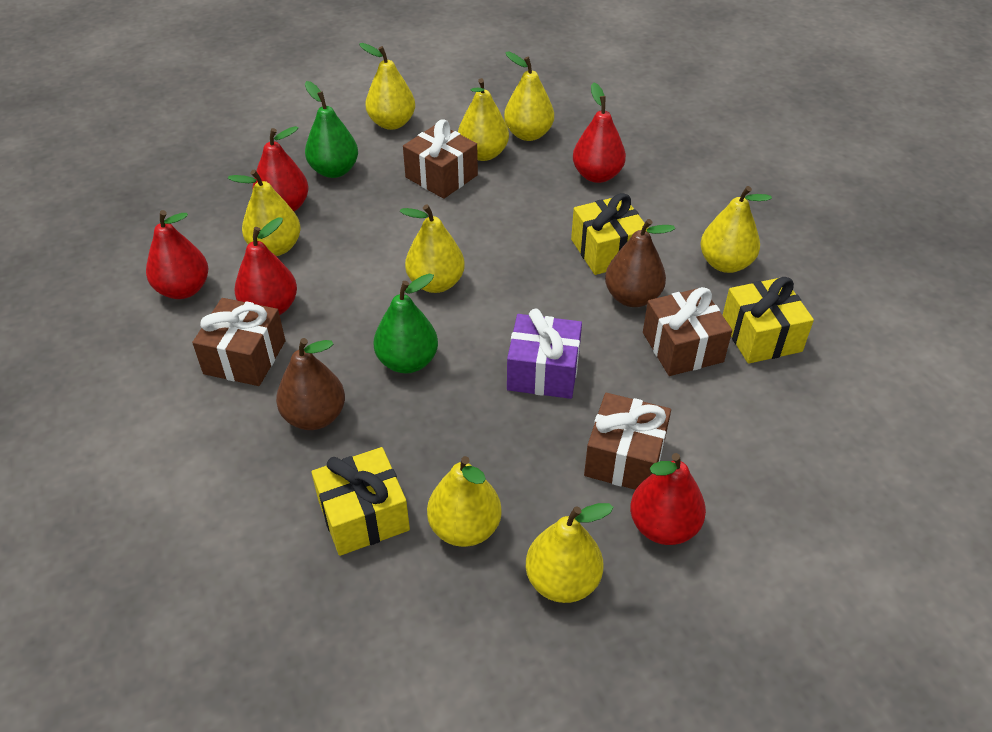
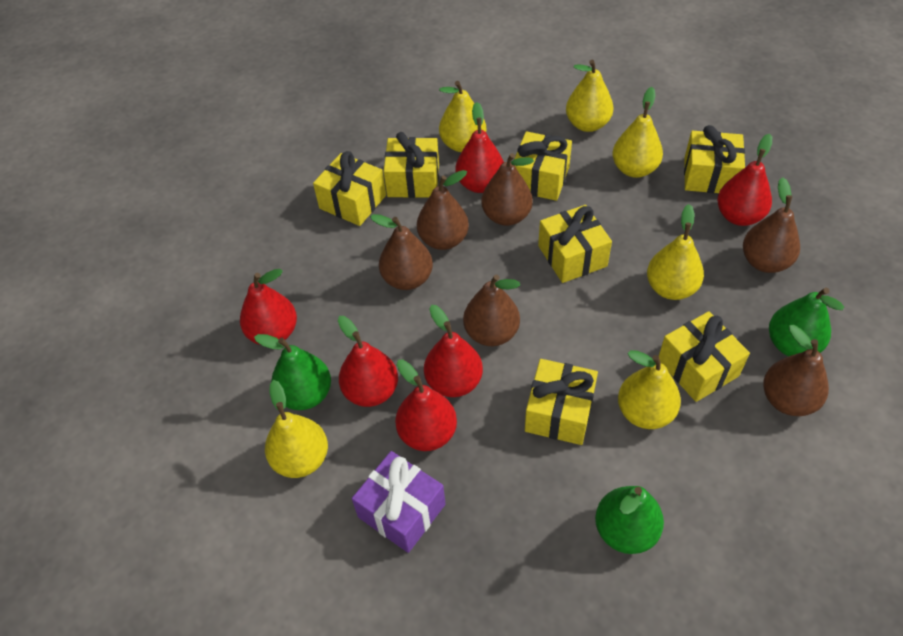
brown gift: 4 -> 0
brown pear: 2 -> 6
green pear: 2 -> 3
red pear: 5 -> 6
yellow gift: 3 -> 7
yellow pear: 8 -> 6

